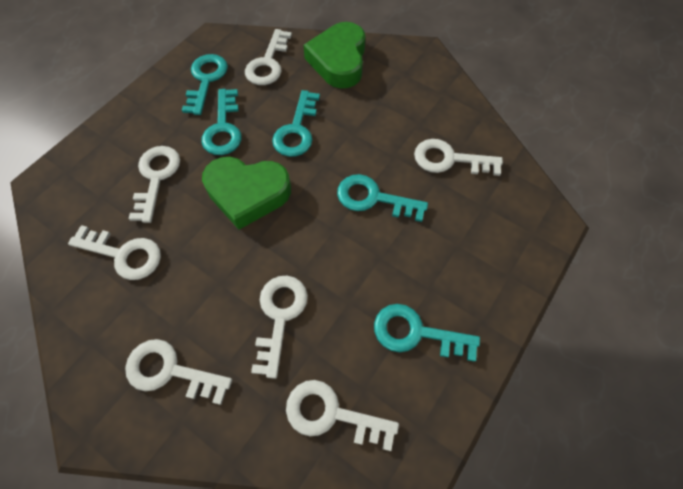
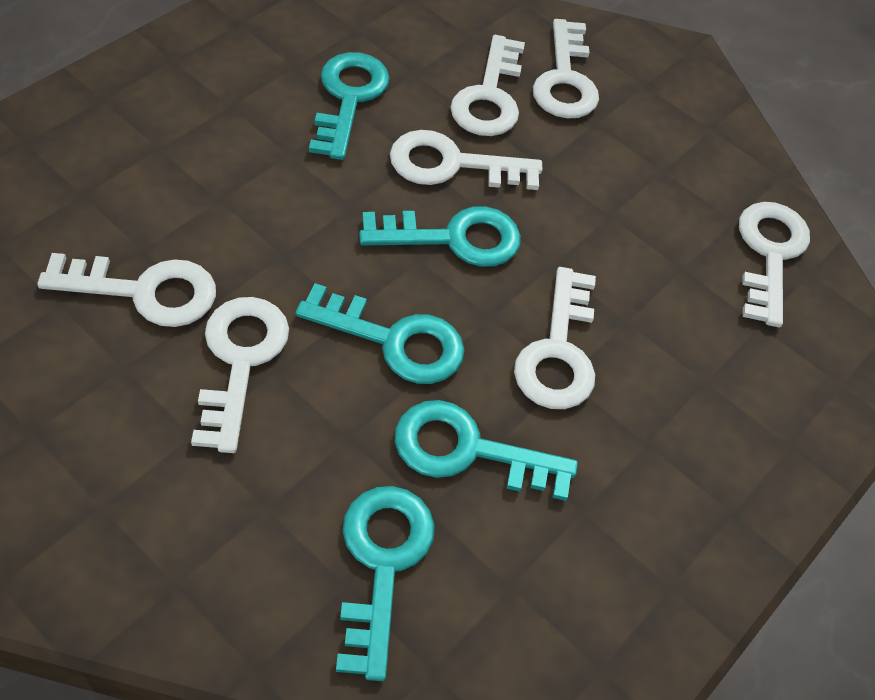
green heart: 2 -> 0

